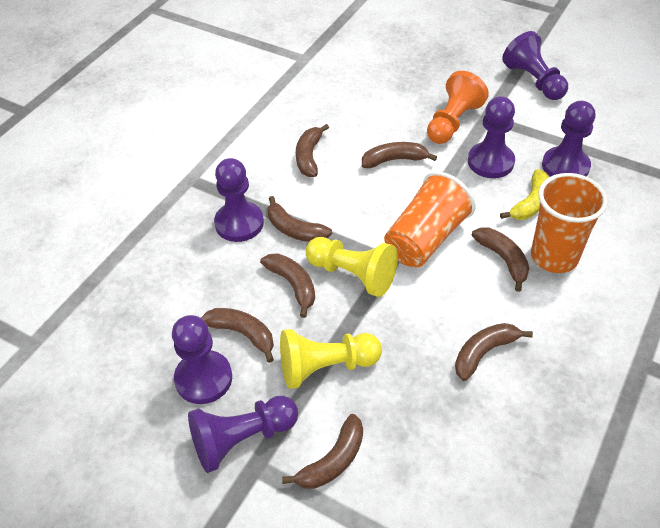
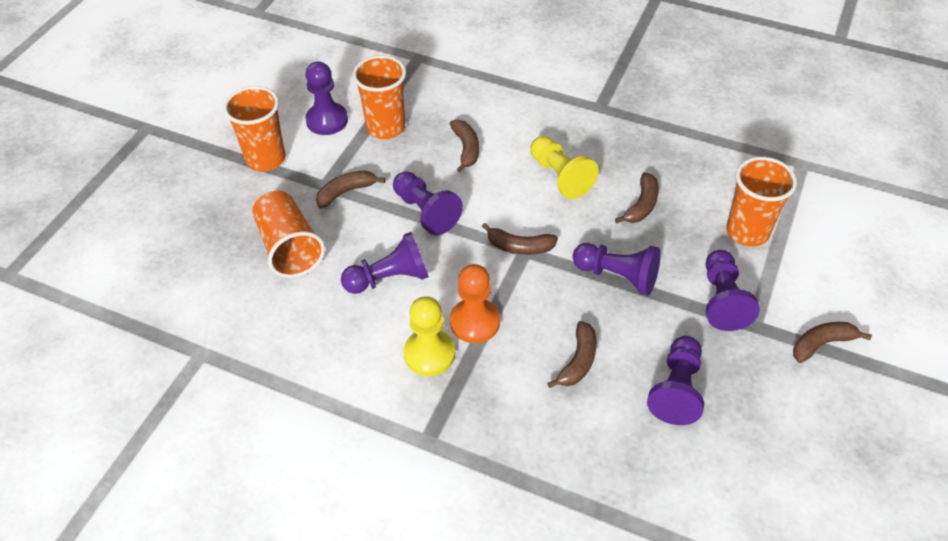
brown banana: 8 -> 6
orange cup: 2 -> 4
yellow banana: 1 -> 0

